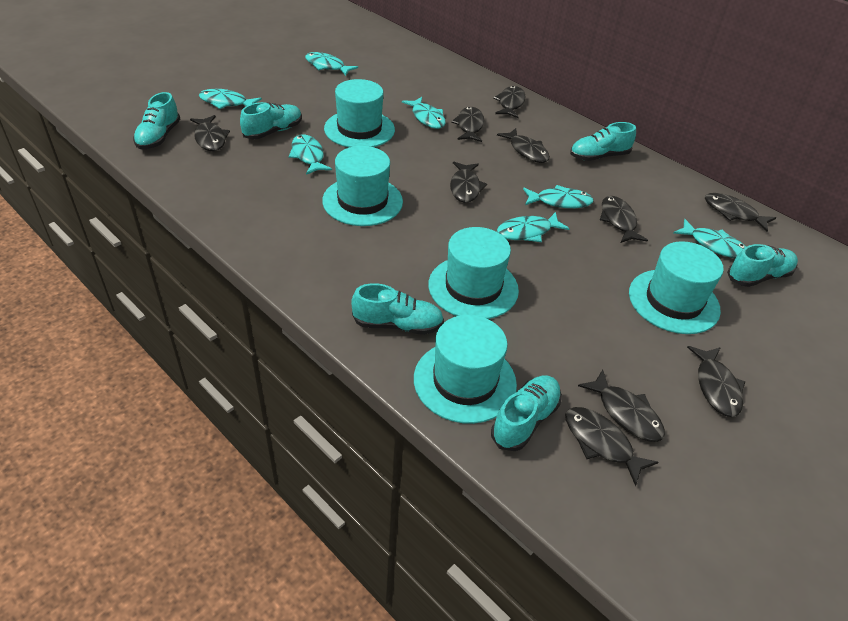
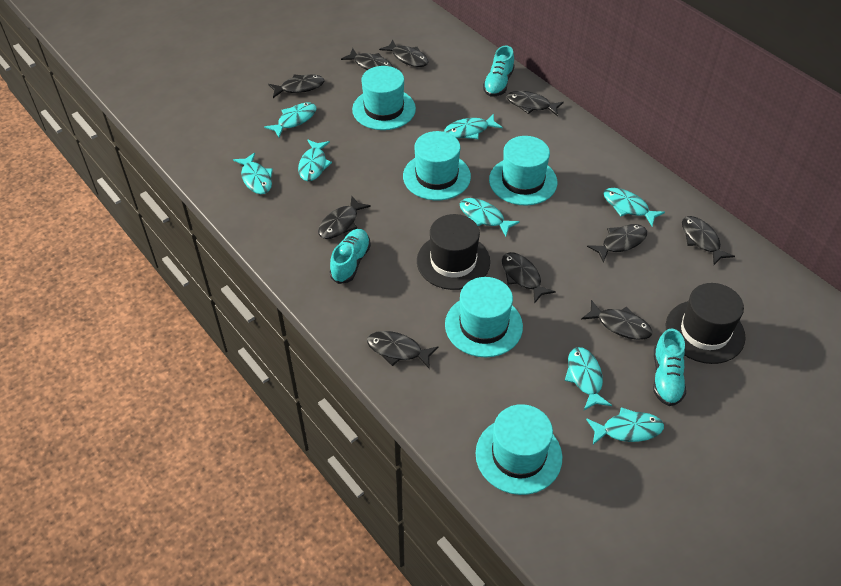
black hat: 0 -> 2
turquoise fish: 7 -> 8
turquoise shoe: 6 -> 3

